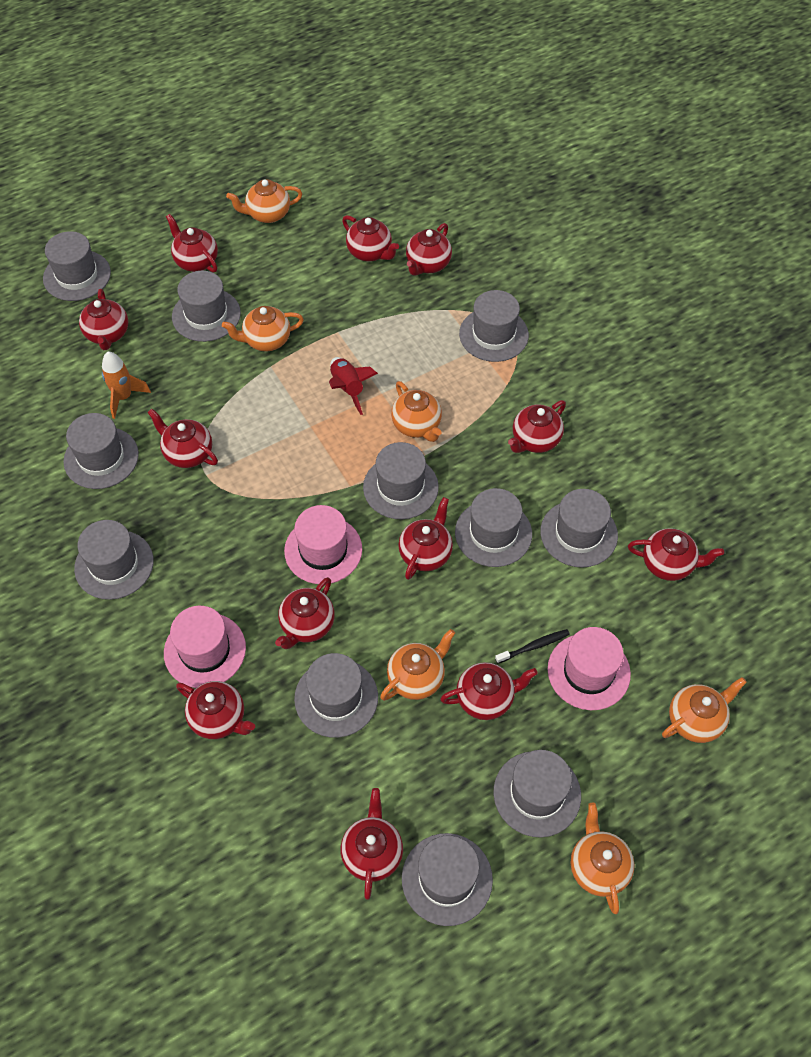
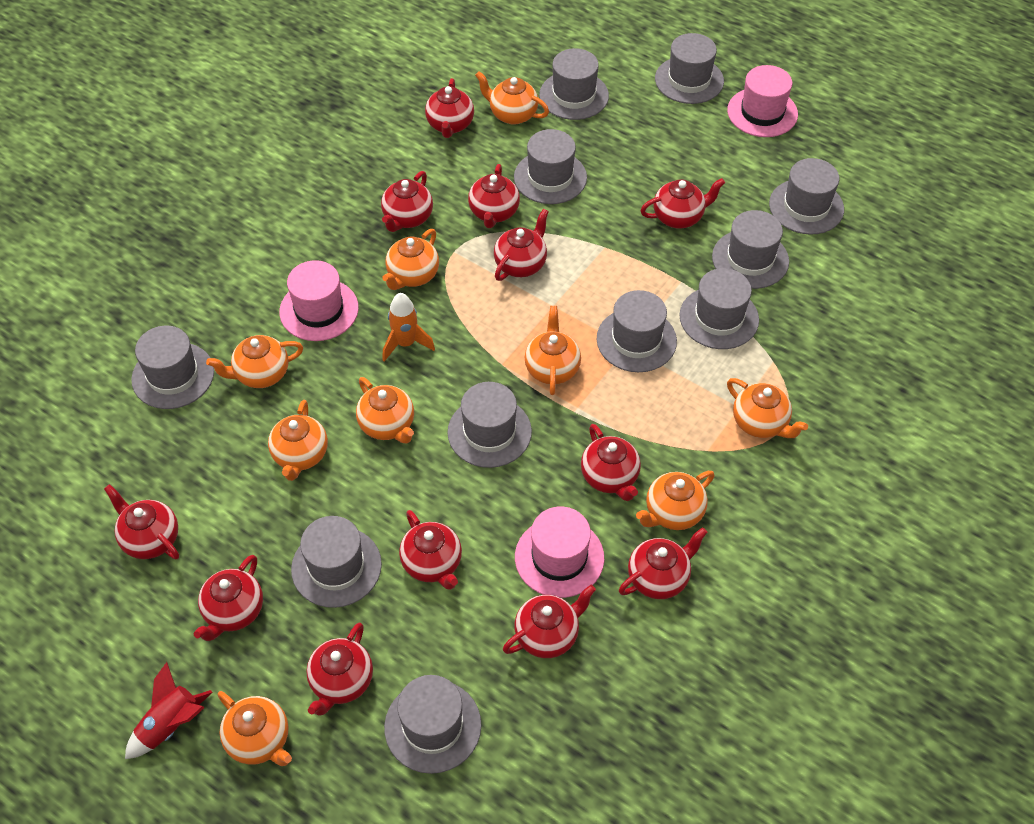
black toothbrush: 1 -> 0
orange teapot: 6 -> 9

